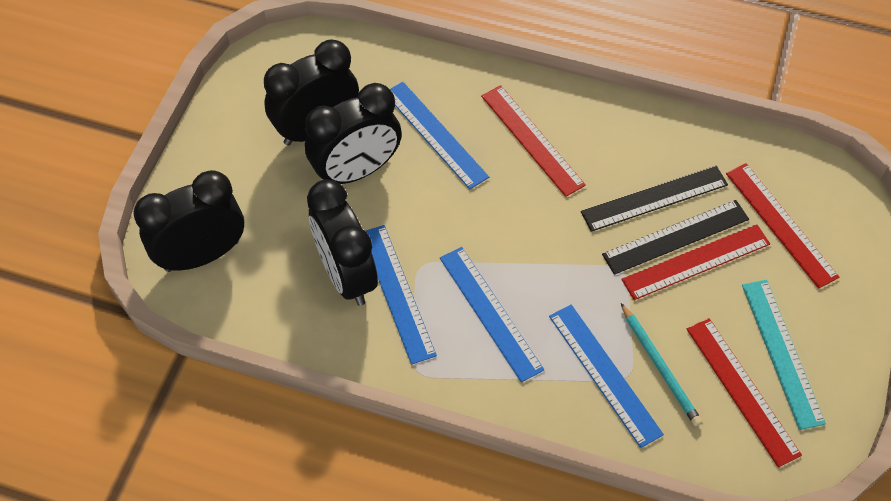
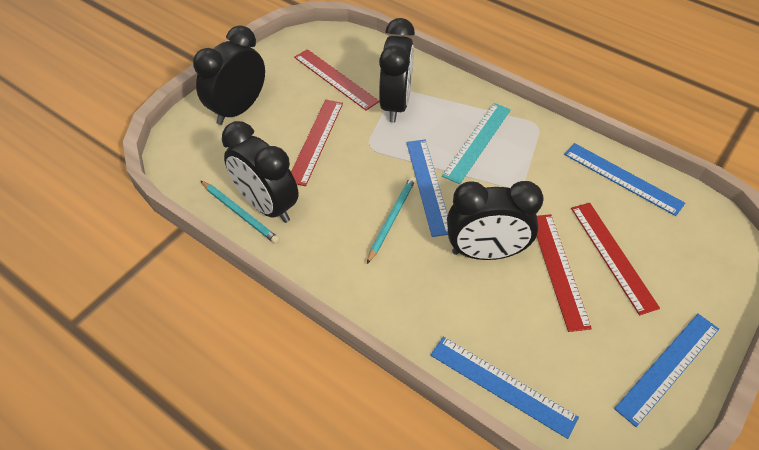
black ruler: 2 -> 0
turquoise pencil: 1 -> 2

